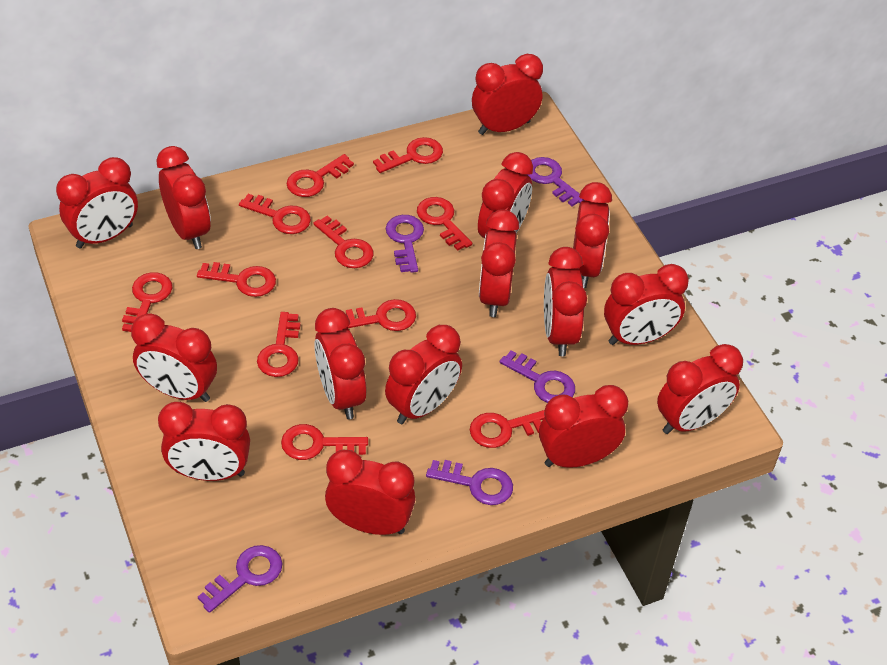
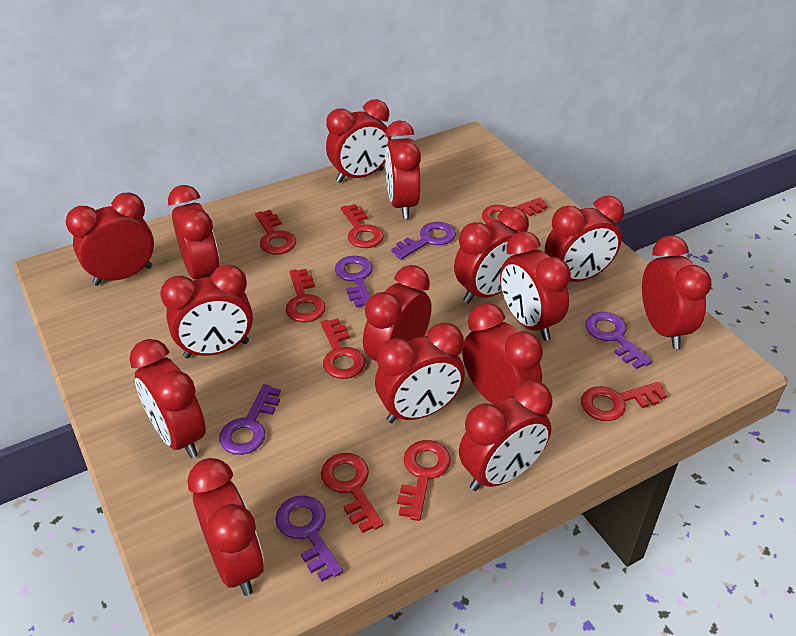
red key: 11 -> 8

